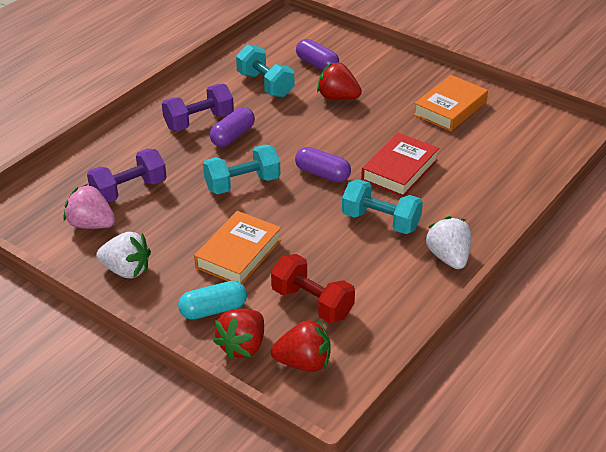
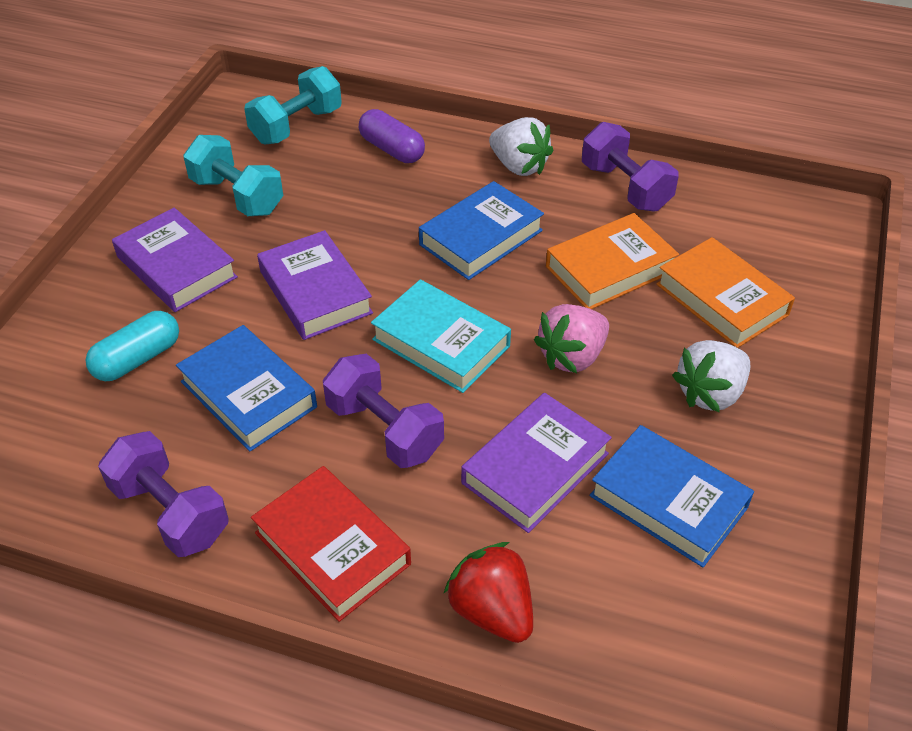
blue book: 0 -> 3
purple book: 0 -> 3
purple capsule: 3 -> 1
purple dumbbell: 2 -> 3
red dumbbell: 1 -> 0
red strawberry: 3 -> 1
turquoise book: 0 -> 1
turquoise dumbbell: 3 -> 2

